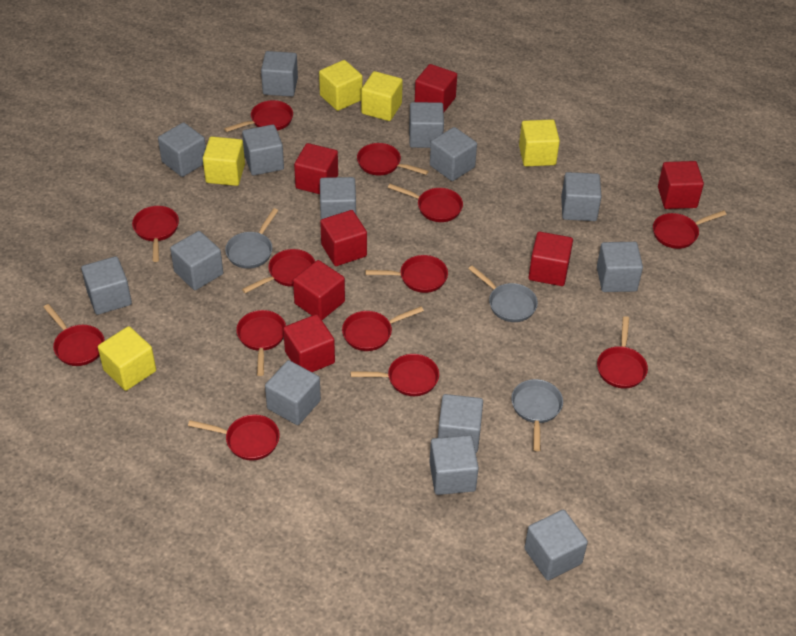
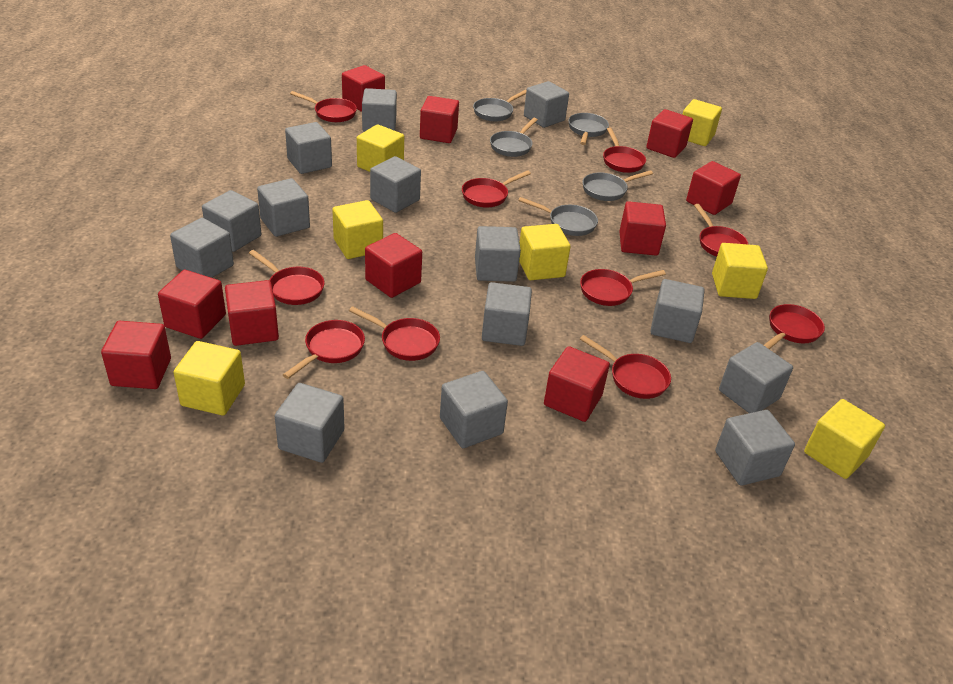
grey pan: 3 -> 5
red cube: 7 -> 10
red pan: 13 -> 10
yellow cube: 5 -> 7

